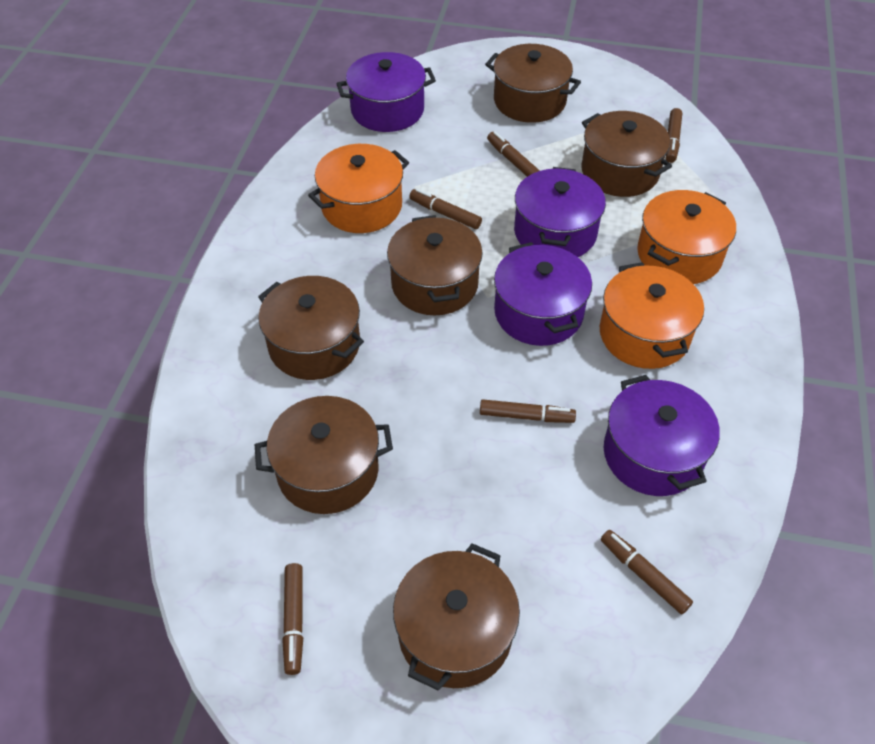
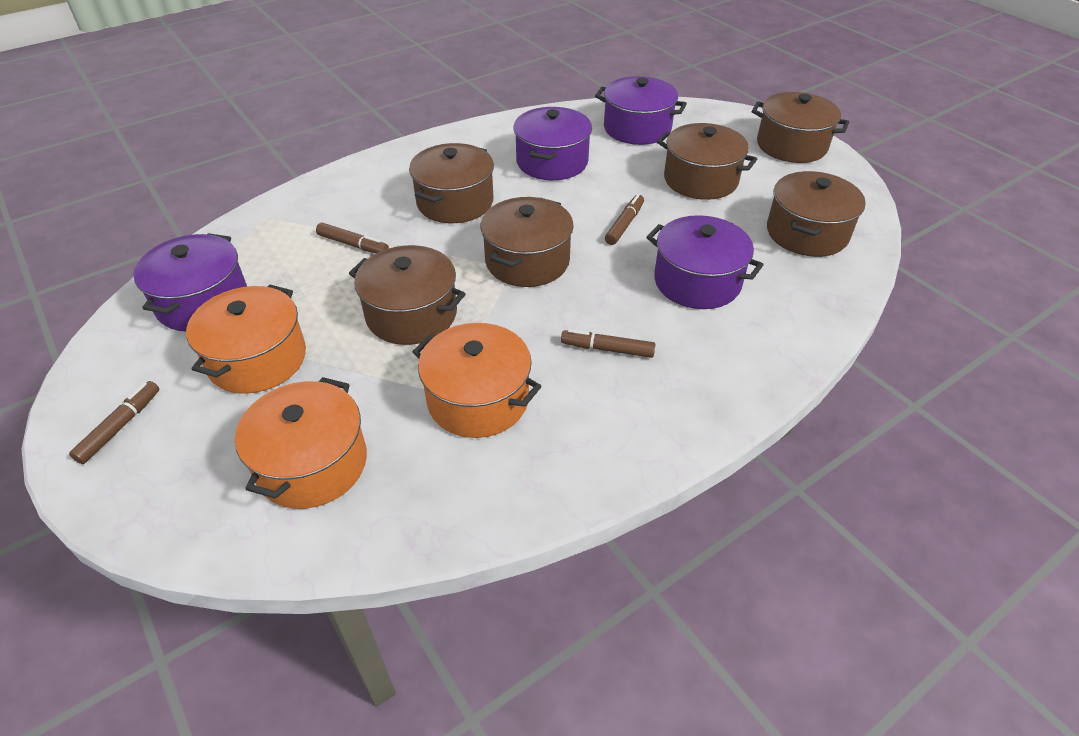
brown marker: 6 -> 4

